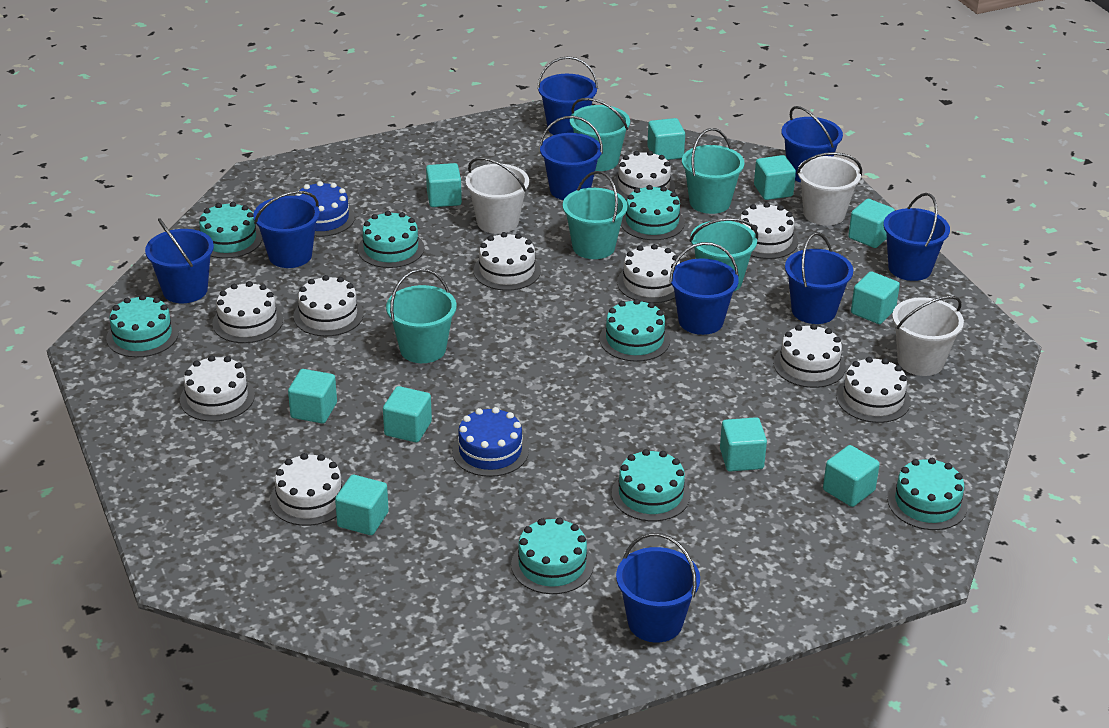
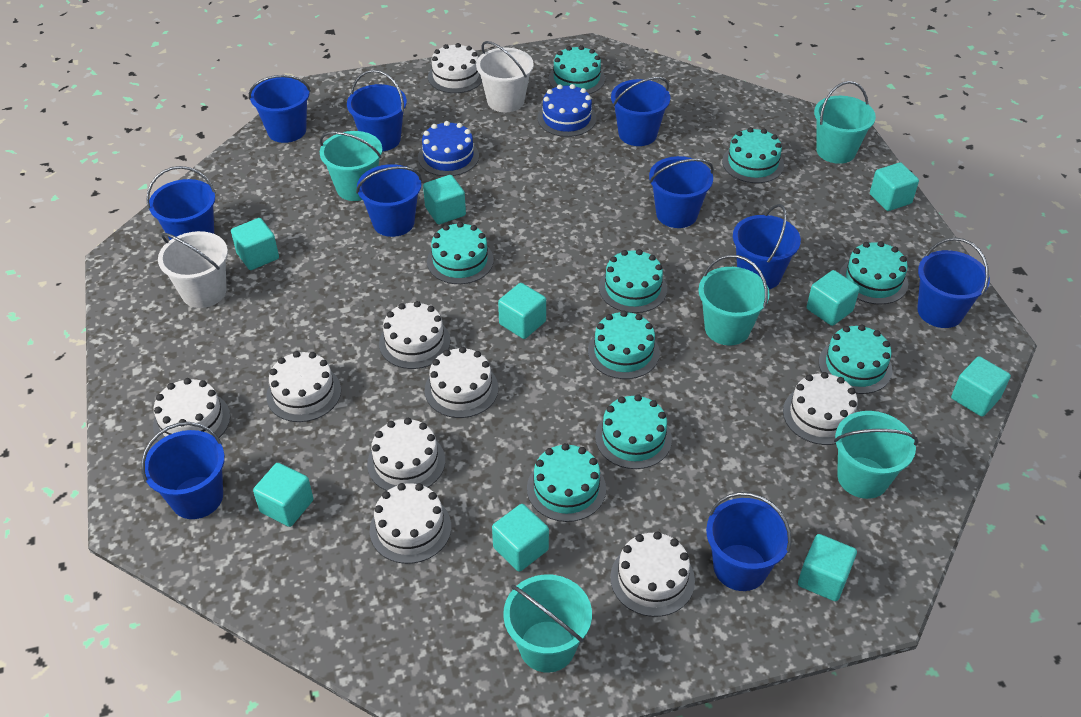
blue bucket: 9 -> 10
turquoise cake: 8 -> 9
turquoise cube: 10 -> 9
white bucket: 3 -> 2
white cake: 10 -> 9

